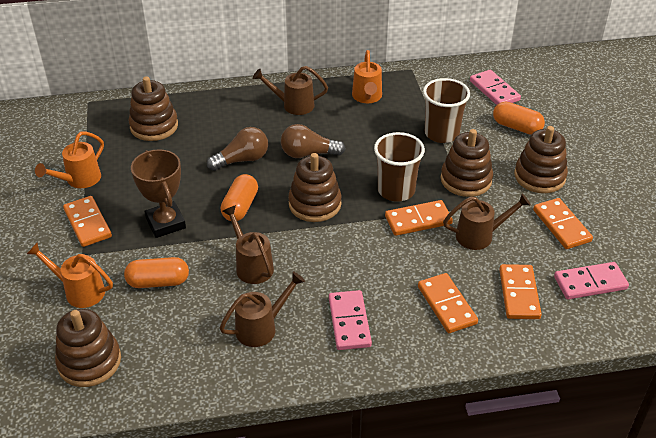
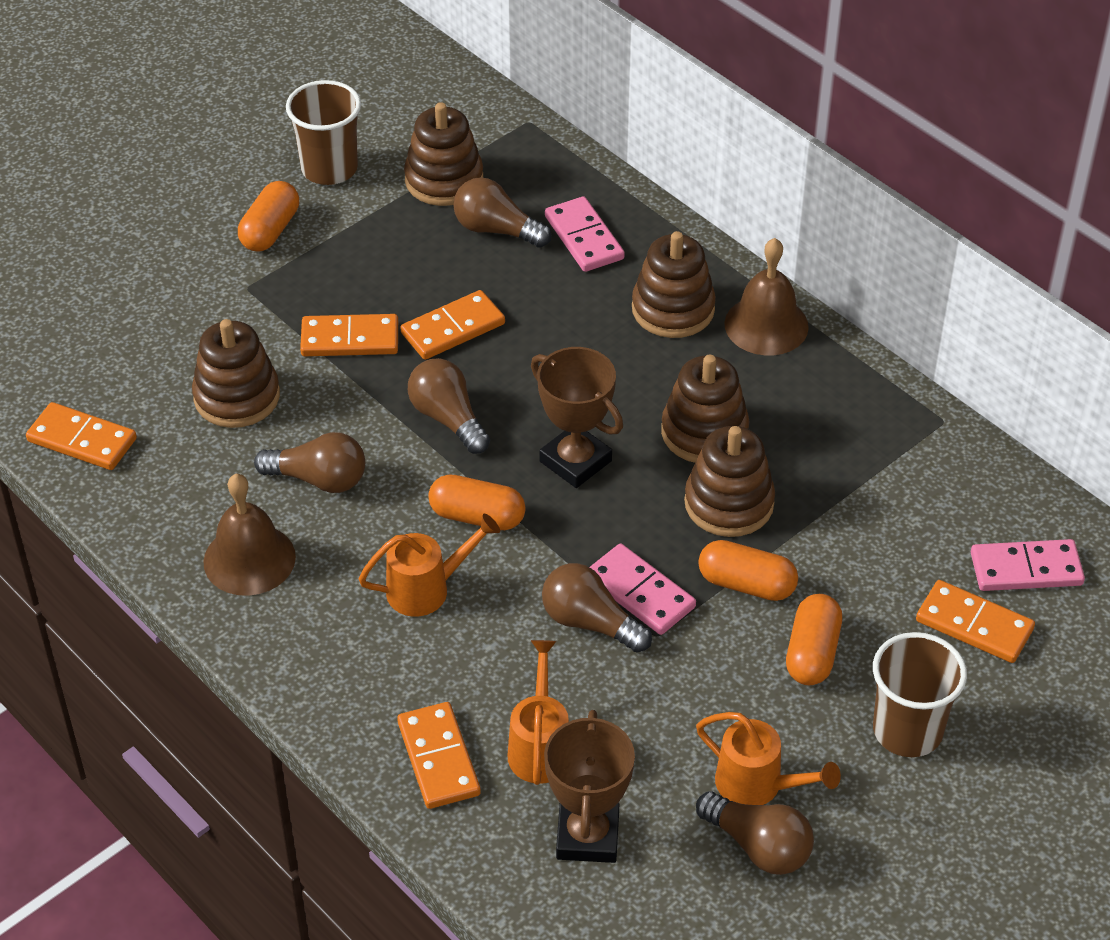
brown bell: 0 -> 2
brown light bulb: 2 -> 5
brown trophy: 1 -> 2
brown watering can: 4 -> 0
orange capsule: 3 -> 4

